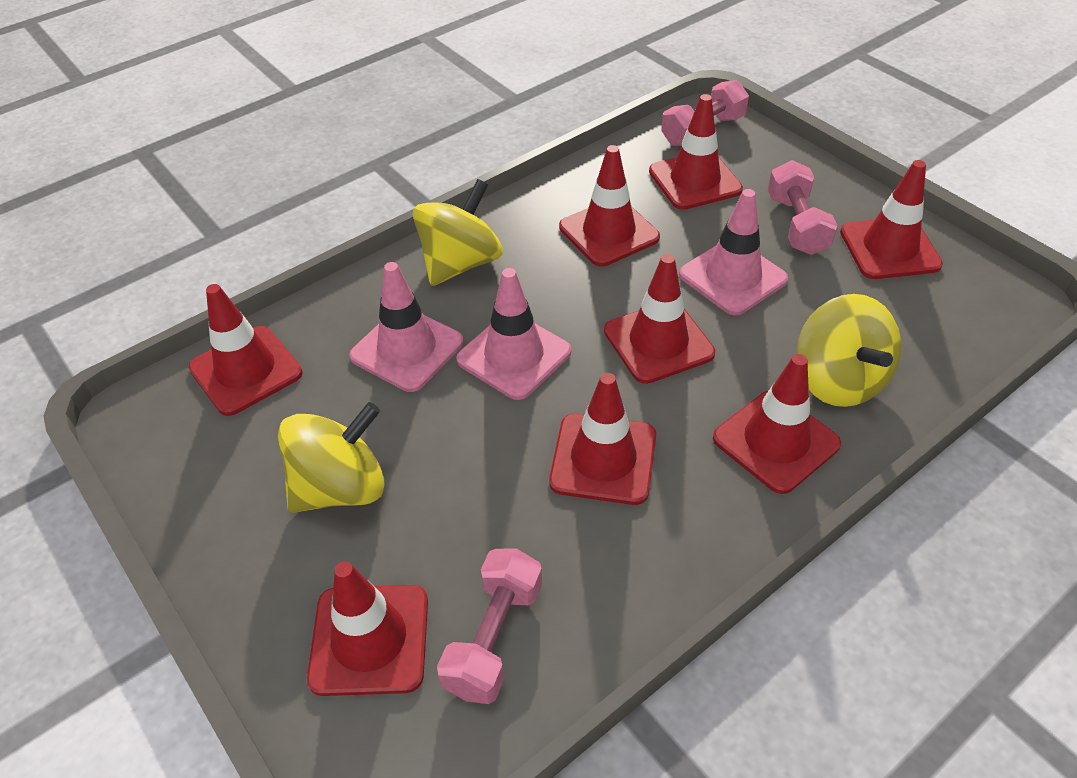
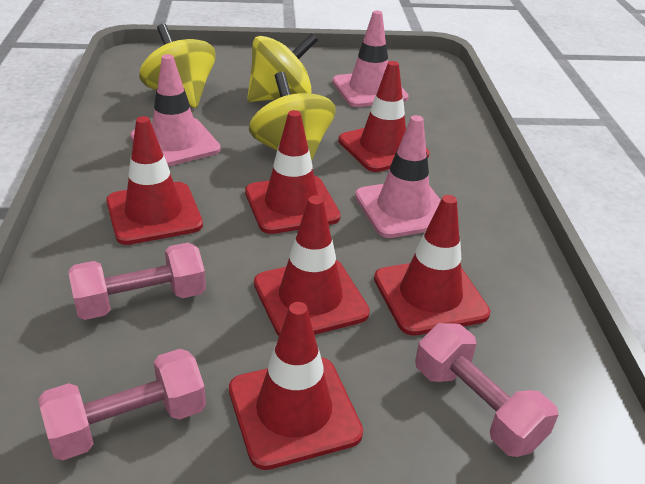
red traffic cone: 8 -> 6

